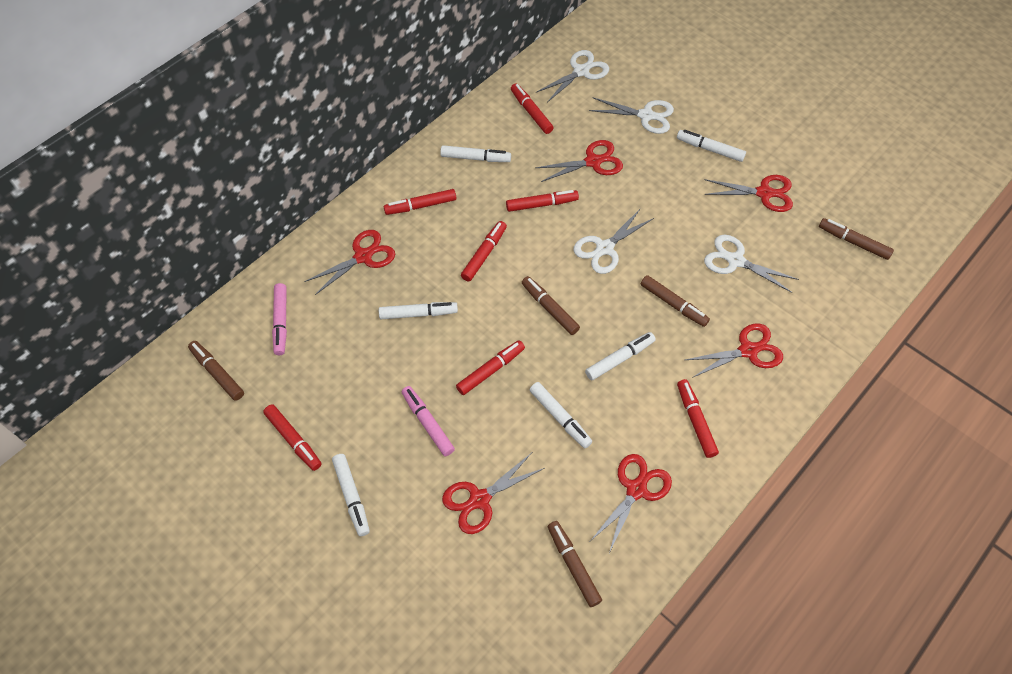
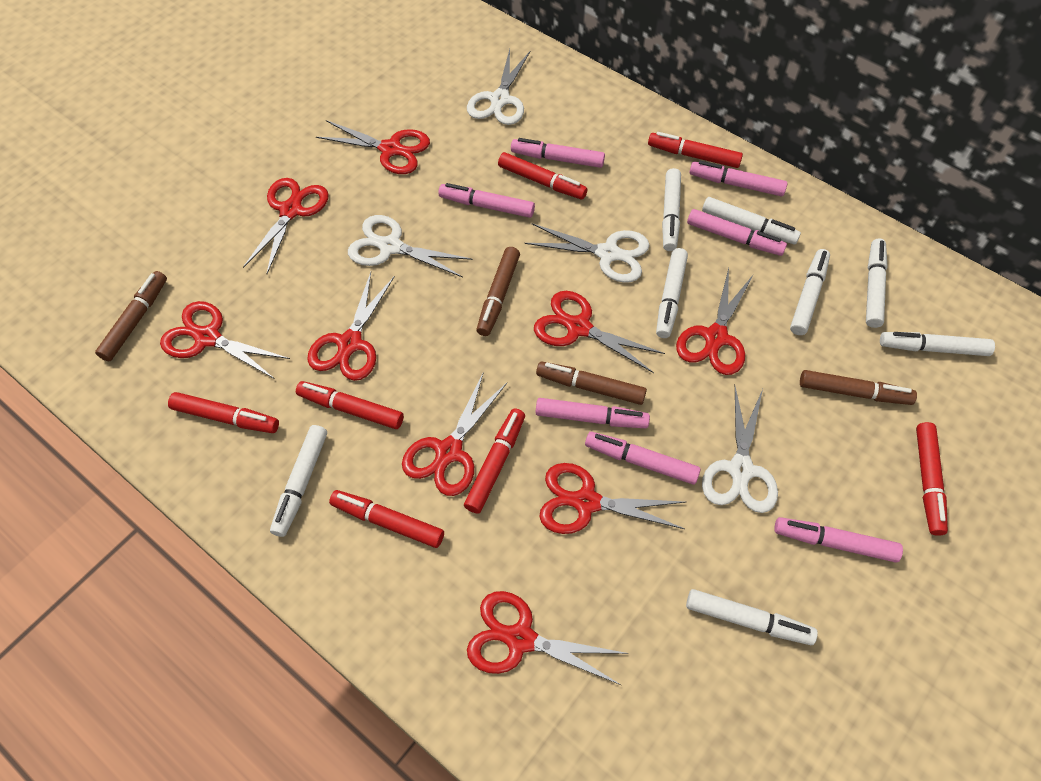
brown marker: 5 -> 4
pink marker: 2 -> 7
red scissors: 6 -> 9
white marker: 6 -> 8

